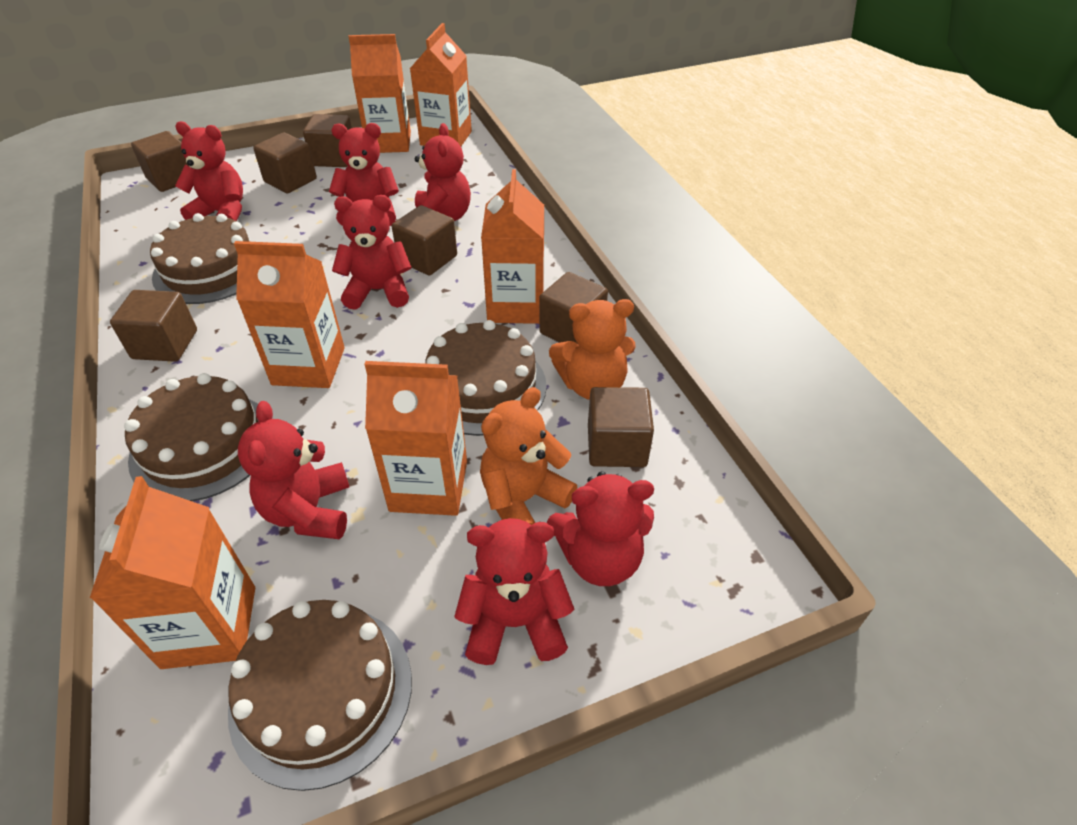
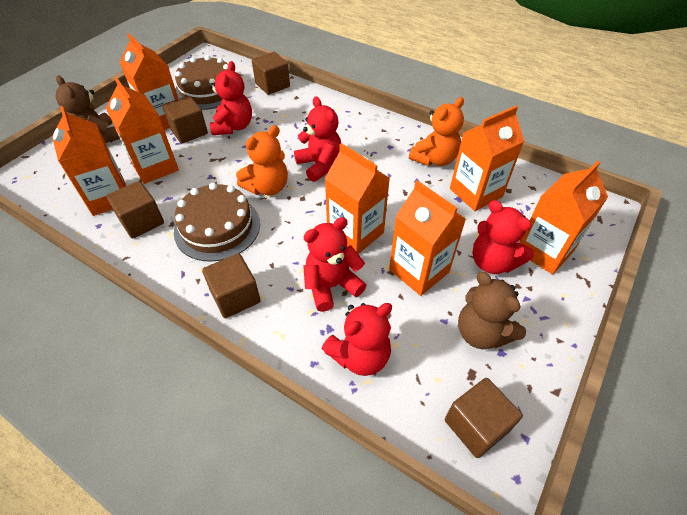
brown cake: 4 -> 2
brown cube: 7 -> 5
brown teddy bear: 0 -> 2
orange carton: 6 -> 7
red teddy bear: 7 -> 5

